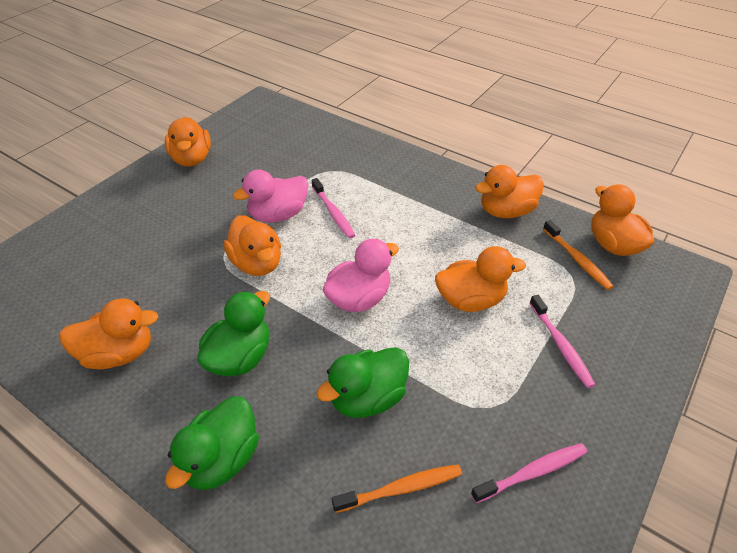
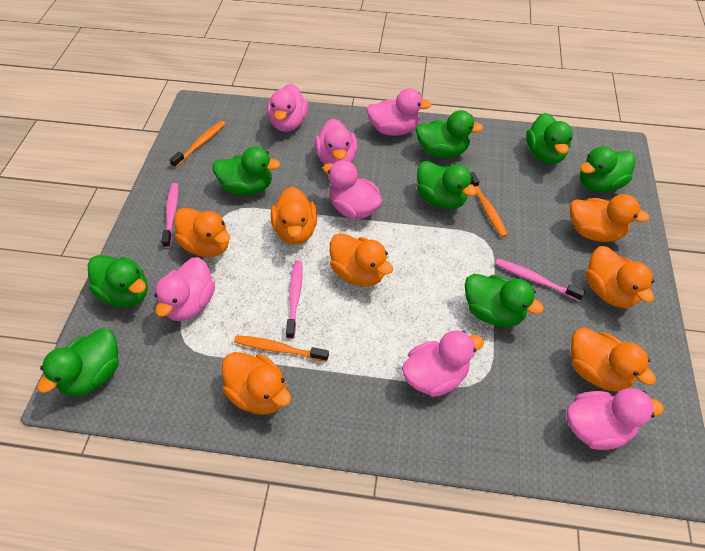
green duck: 3 -> 8
orange duck: 6 -> 7
orange toothbrush: 2 -> 3
pink duck: 2 -> 7

